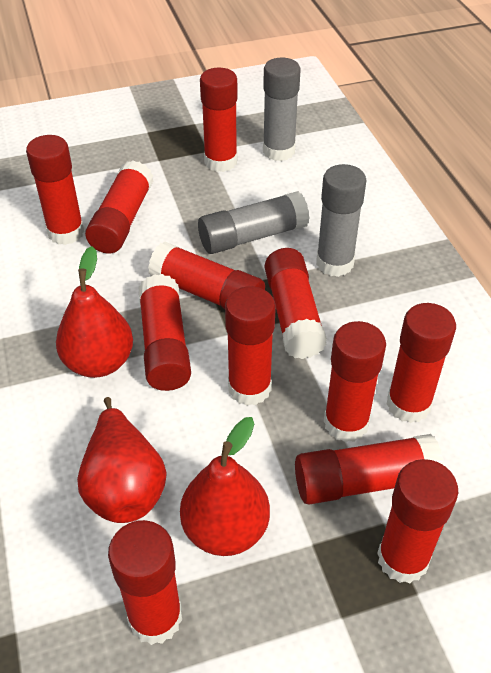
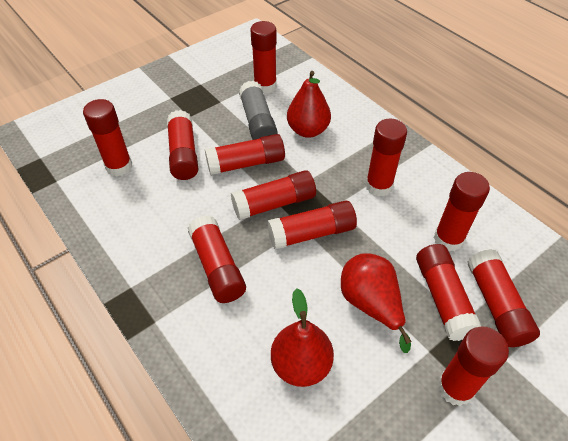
grey glue stick: 3 -> 1

